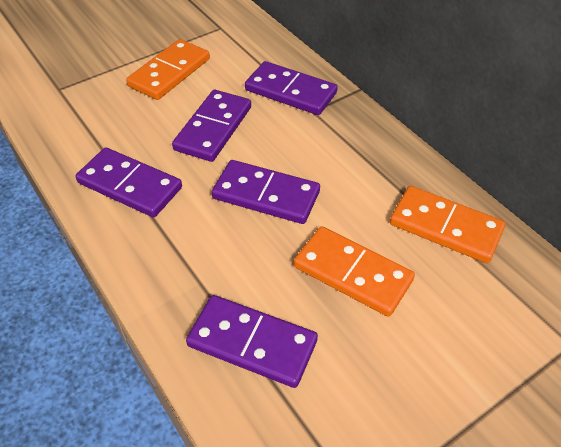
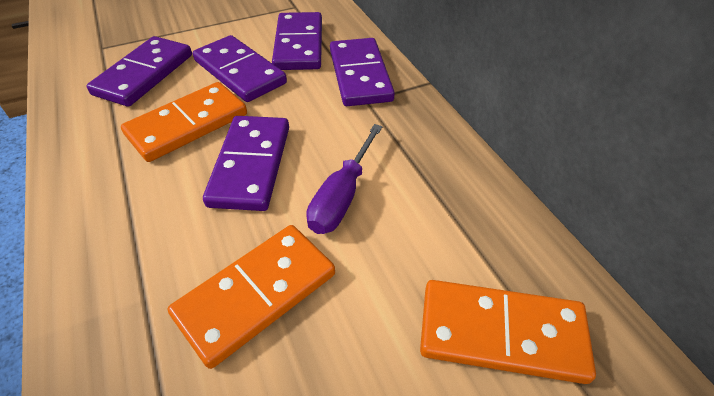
purple screwdriver: 0 -> 1

